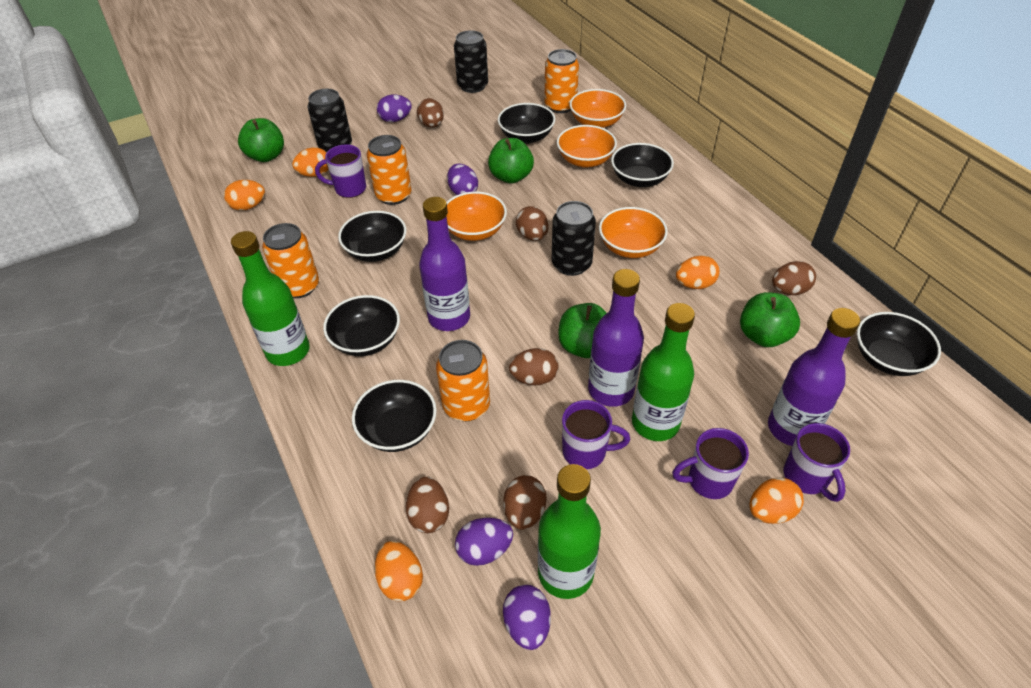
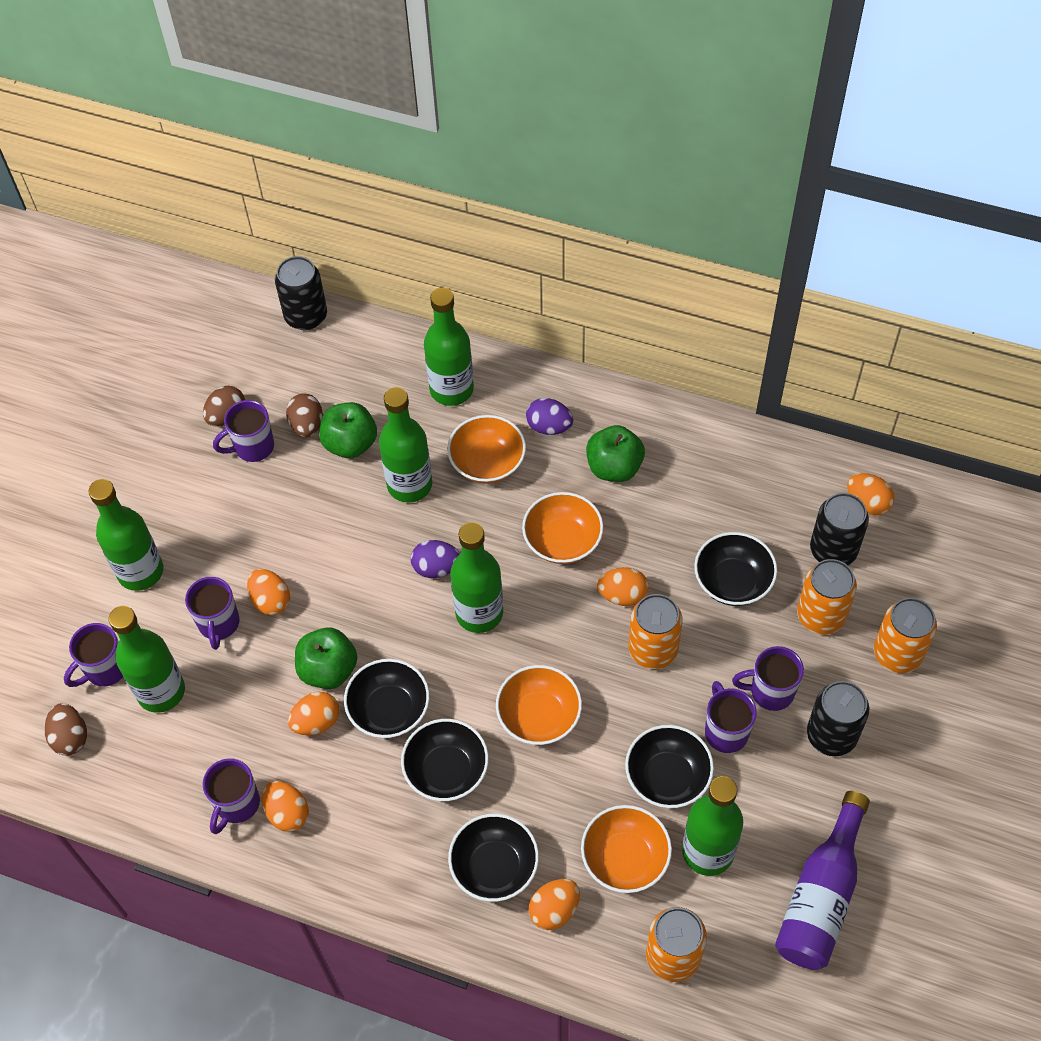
black bowl: 6 -> 5
brown egg: 6 -> 3
green apple: 4 -> 3
green bottle: 3 -> 6
orange egg: 5 -> 6
purple bottle: 3 -> 1
purple egg: 4 -> 2
purple mug: 4 -> 6

